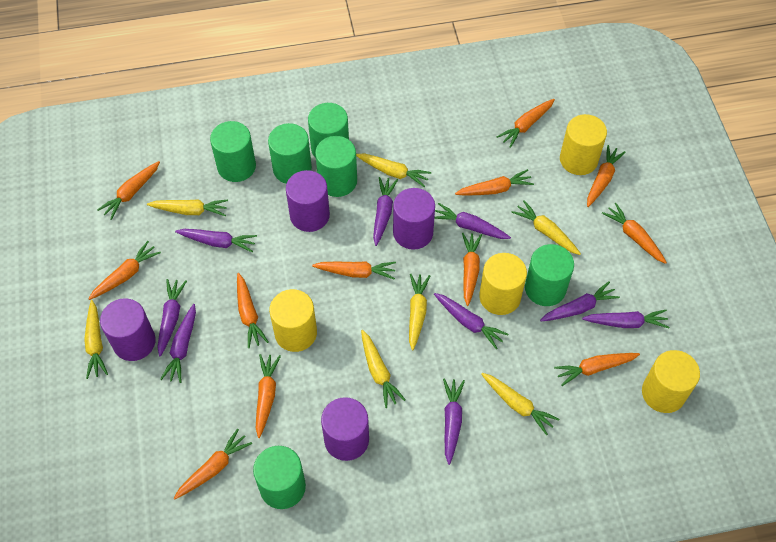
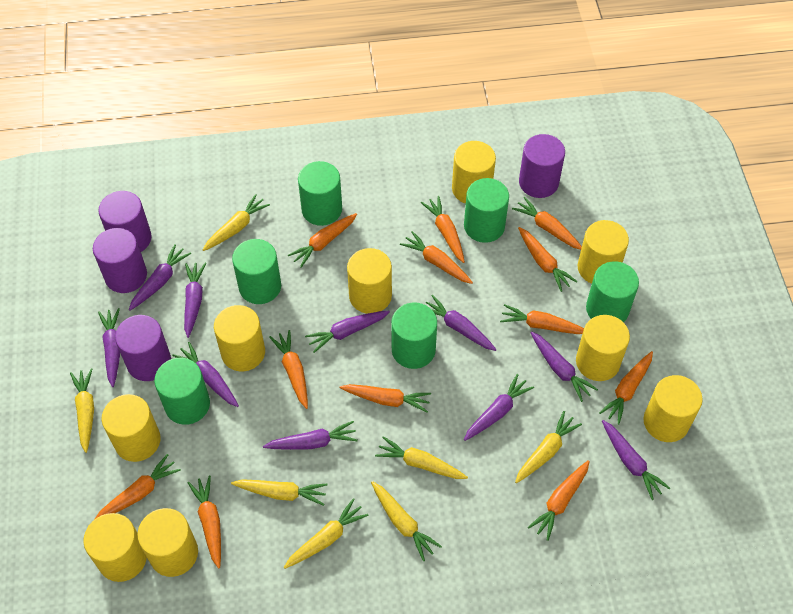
purple carrot: 9 -> 10
yellow cylinder: 4 -> 9

